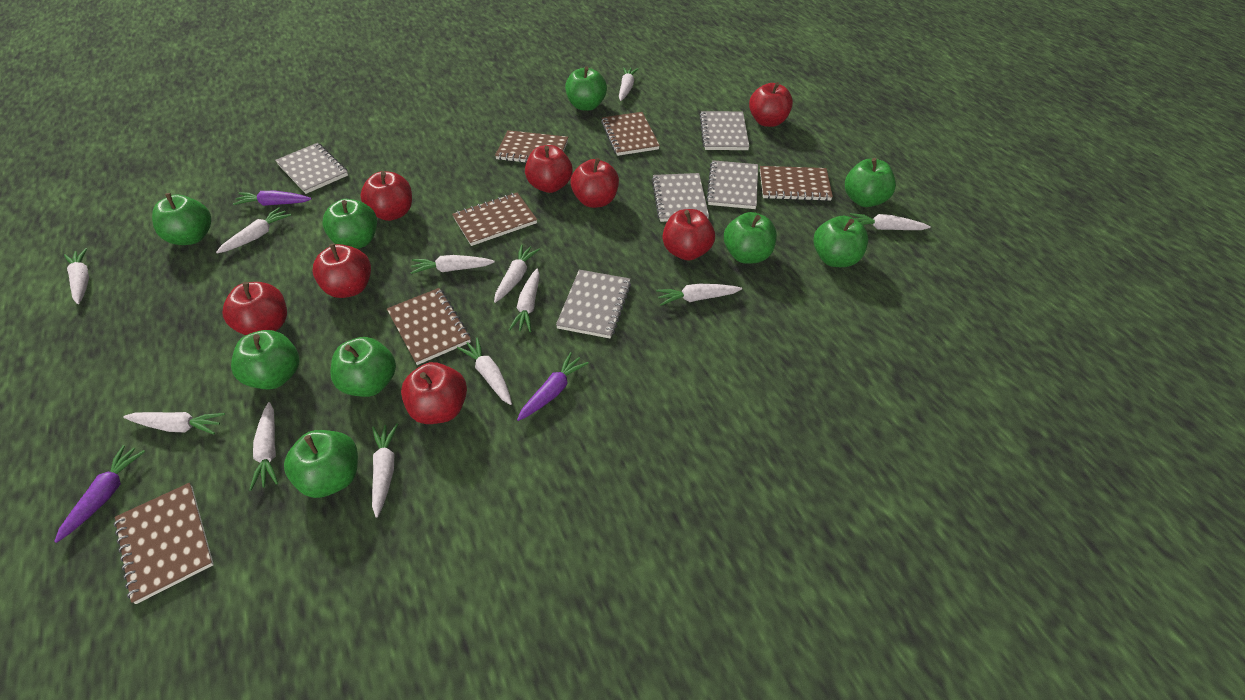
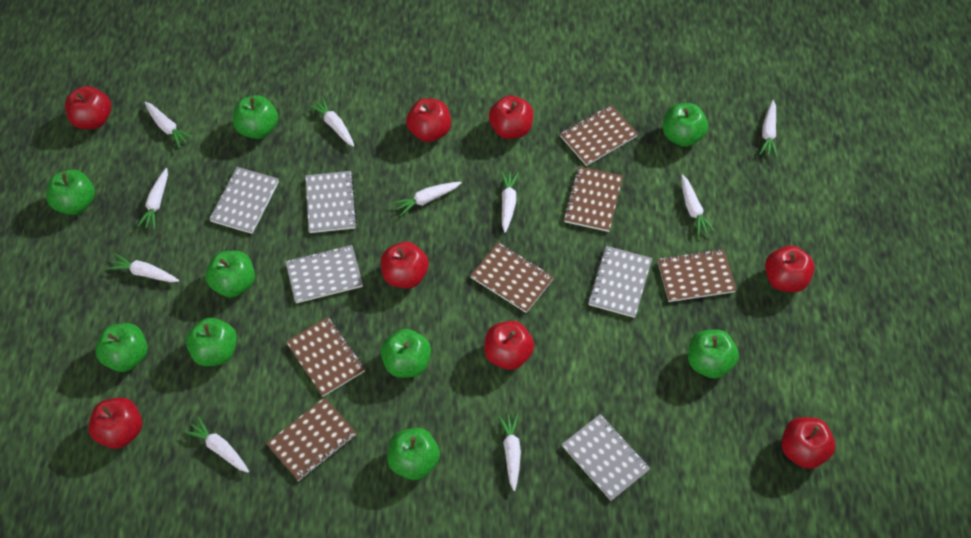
purple carrot: 3 -> 0
white carrot: 12 -> 10

